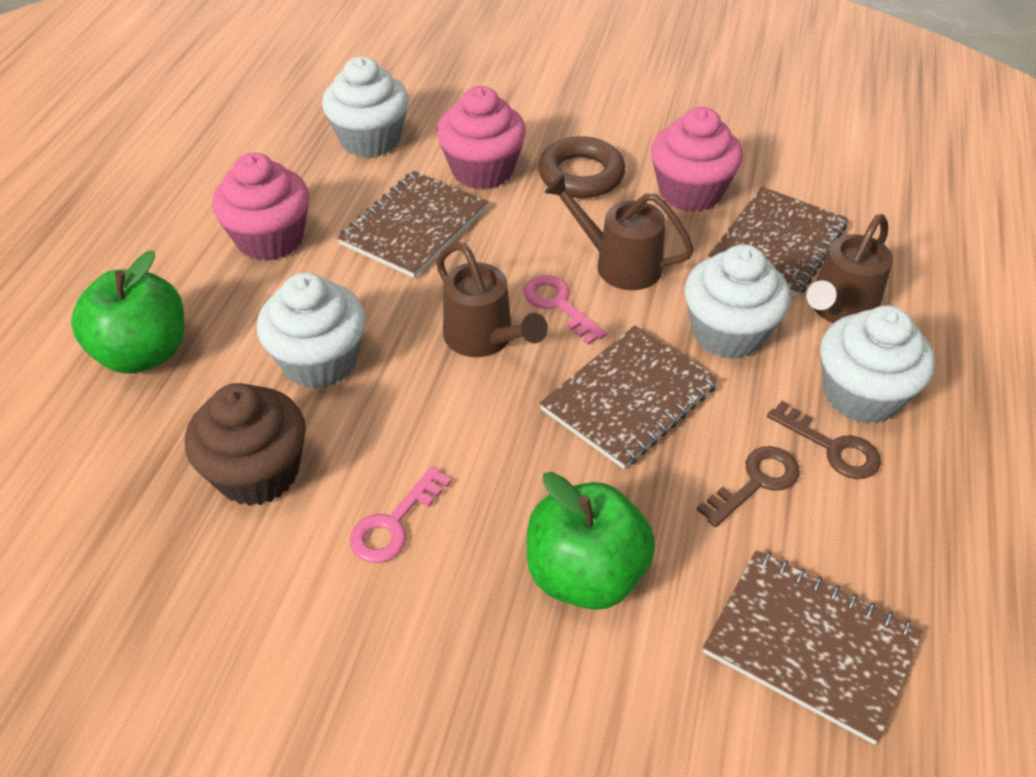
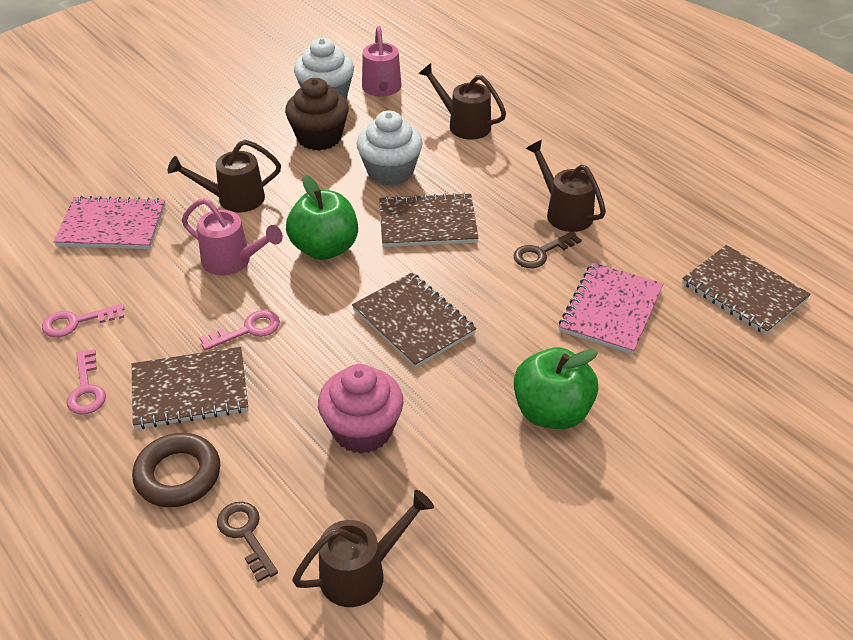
brown watering can: 3 -> 4
pink cupcake: 3 -> 1
pink key: 2 -> 3
pink notebook: 0 -> 2
pink watering can: 0 -> 2
white cupcake: 4 -> 2

